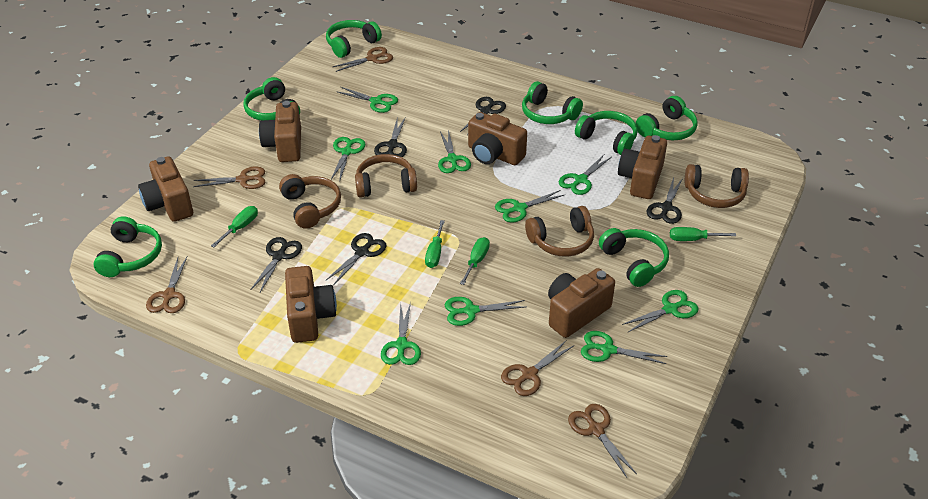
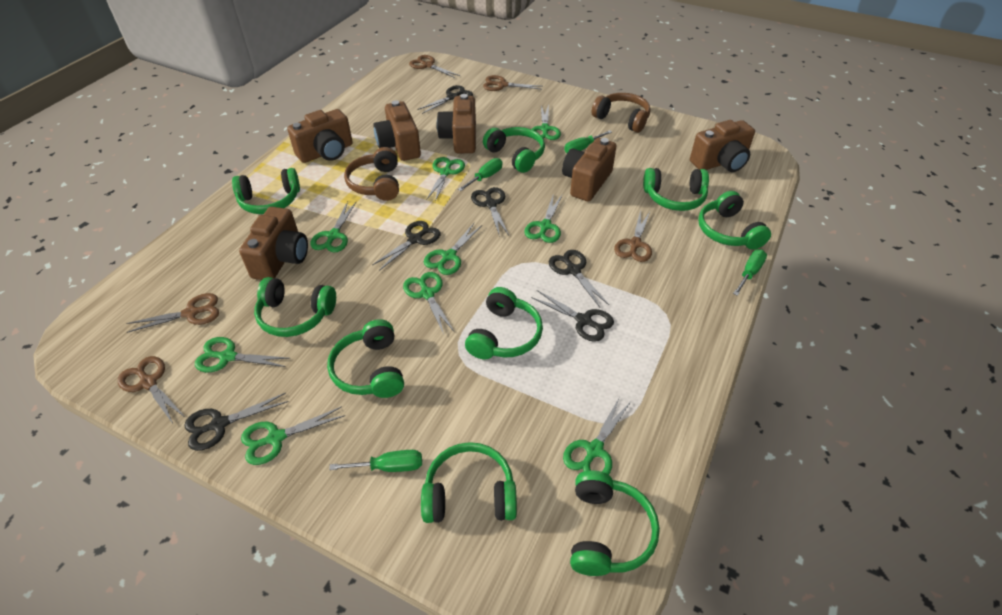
black scissors: 5 -> 6
brown headphones: 4 -> 2
green headphones: 7 -> 9

